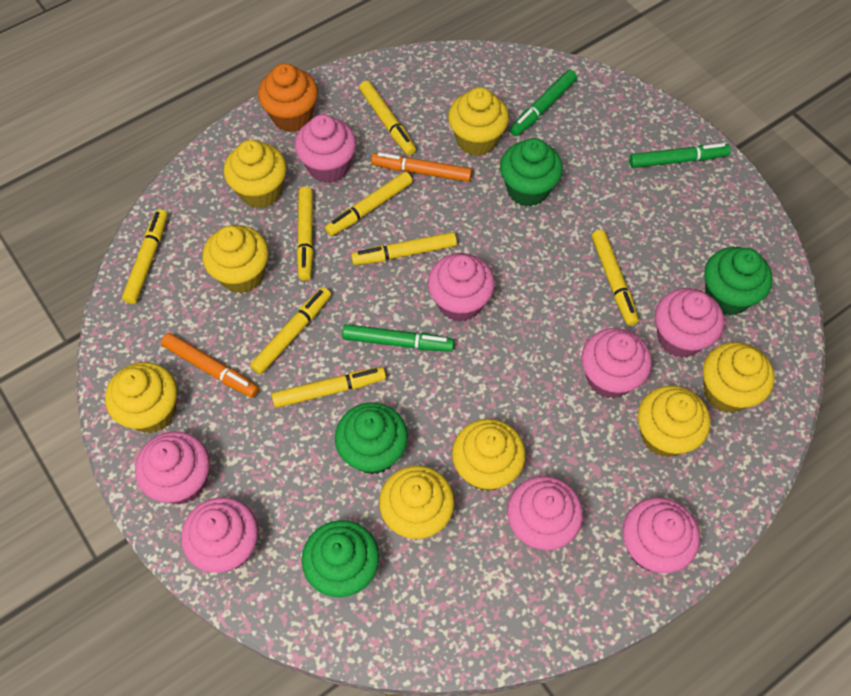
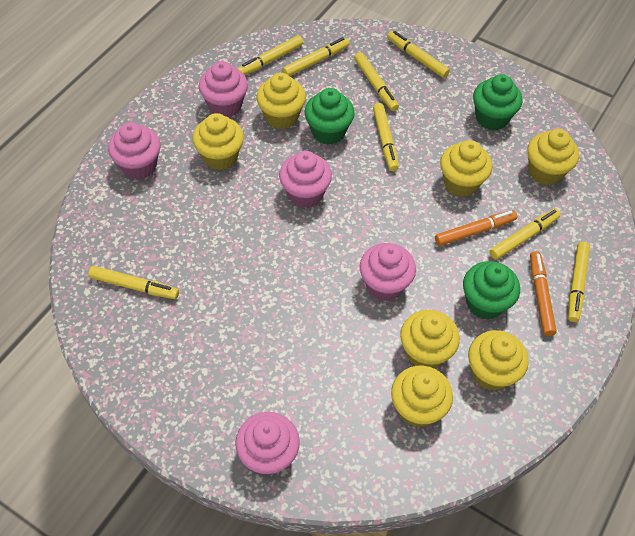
green cupcake: 4 -> 3
green marker: 3 -> 0
orange cupcake: 1 -> 0
pink cupcake: 8 -> 5
yellow cupcake: 8 -> 7

